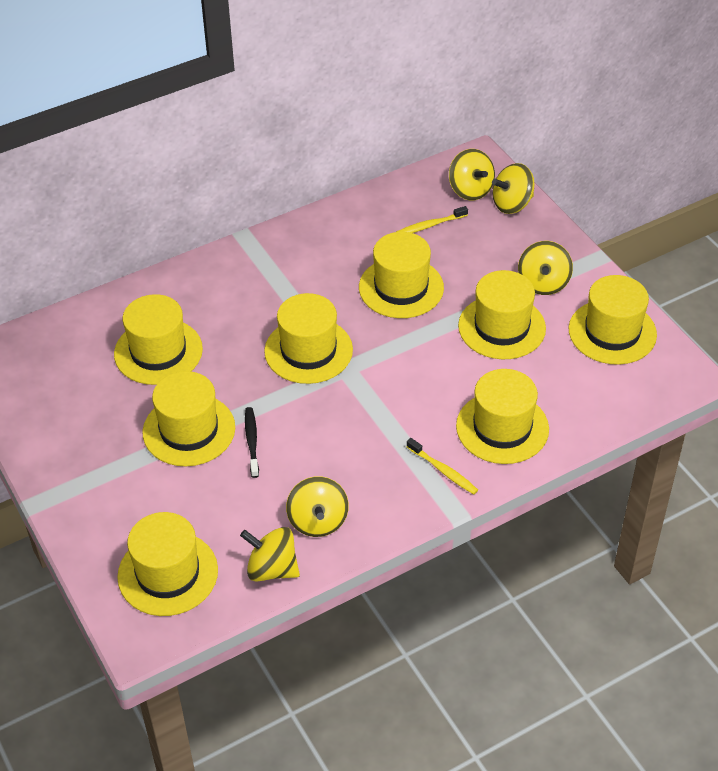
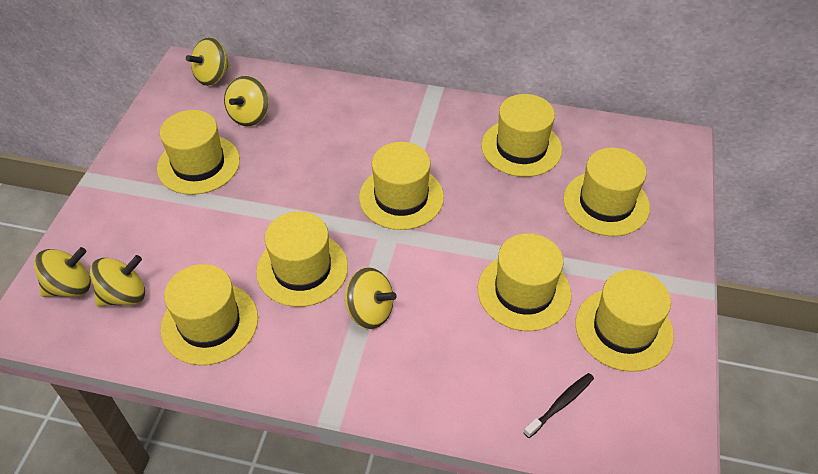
yellow toothbrush: 2 -> 0

